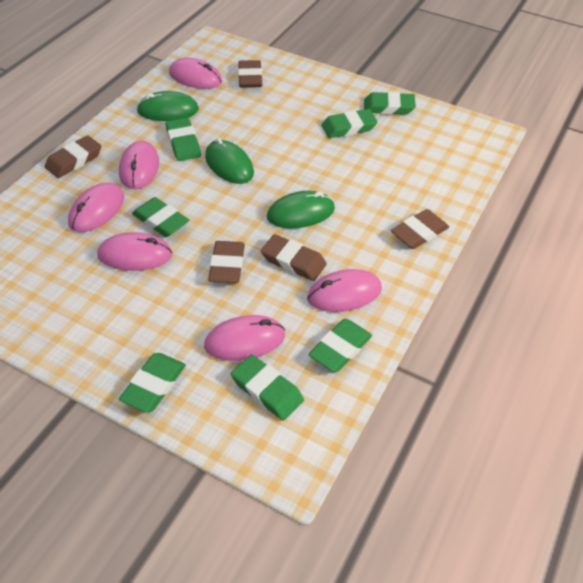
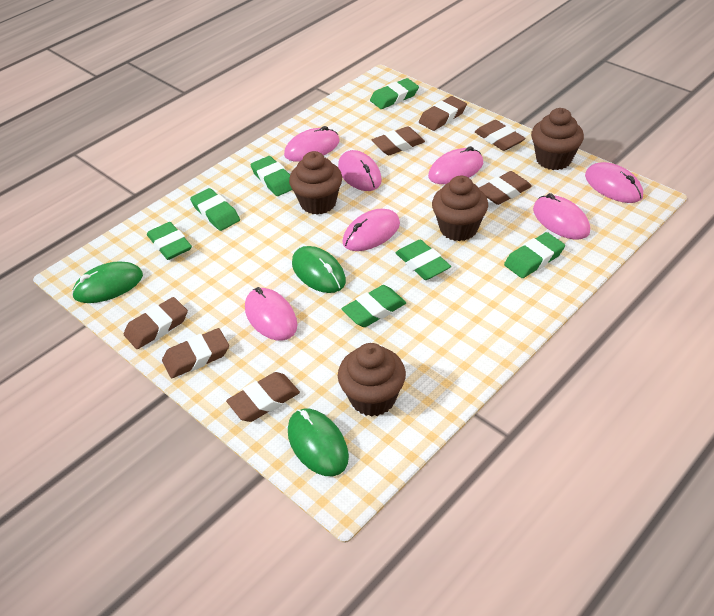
brown cupcake: 0 -> 4
brown eraser: 5 -> 7
pink mouse: 6 -> 7

